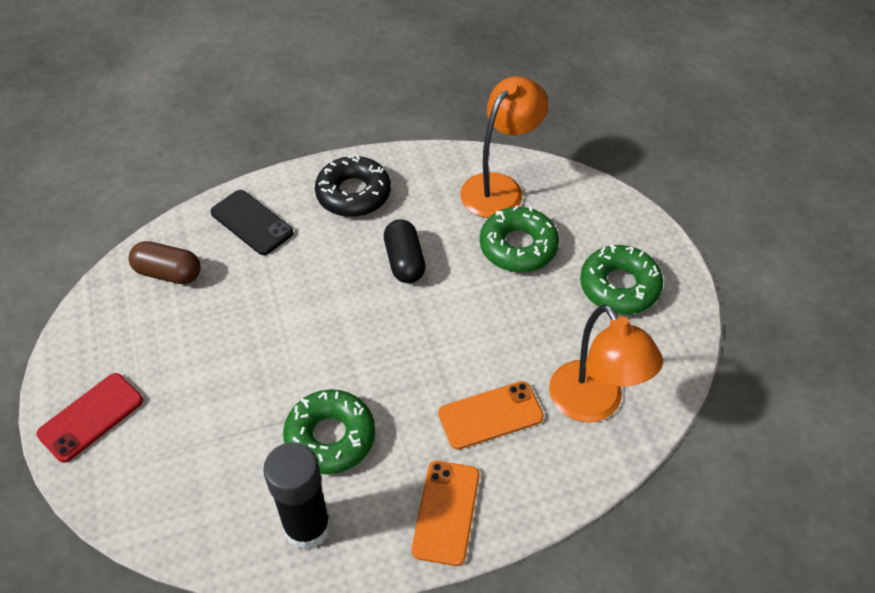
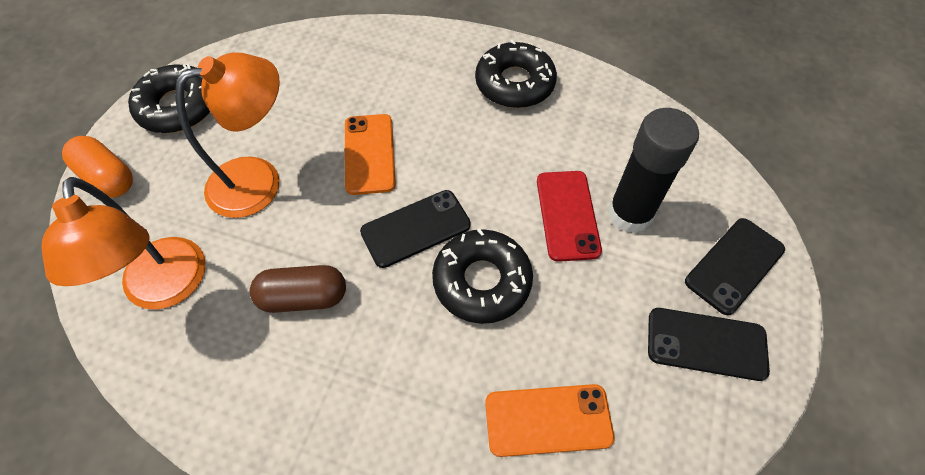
black capsule: 1 -> 0
black donut: 1 -> 3
black phone: 1 -> 3
green donut: 3 -> 0
orange capsule: 0 -> 1

